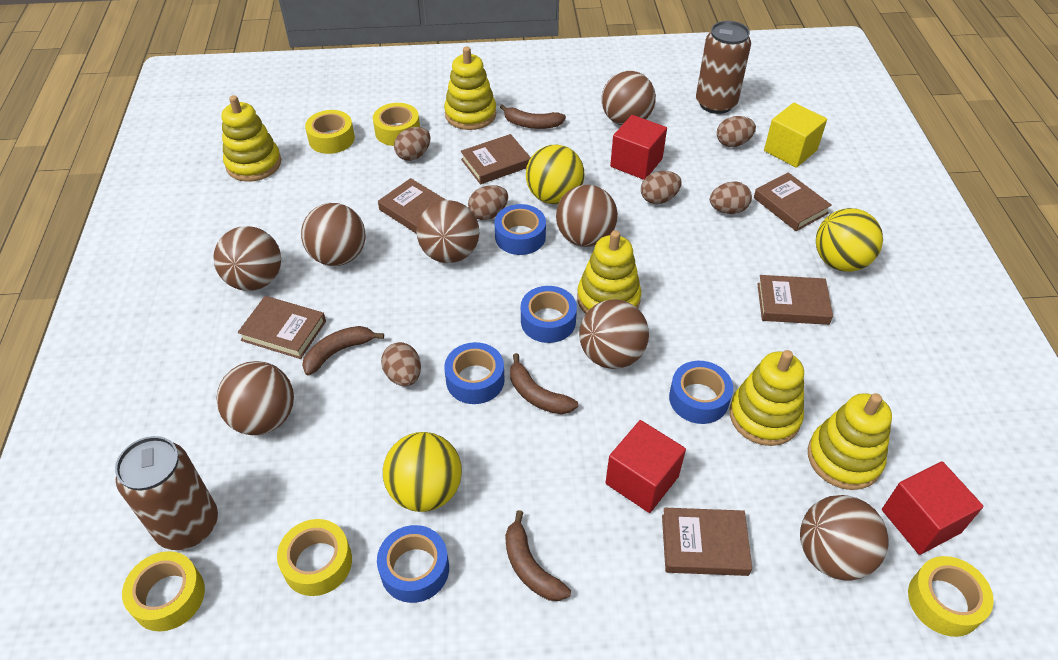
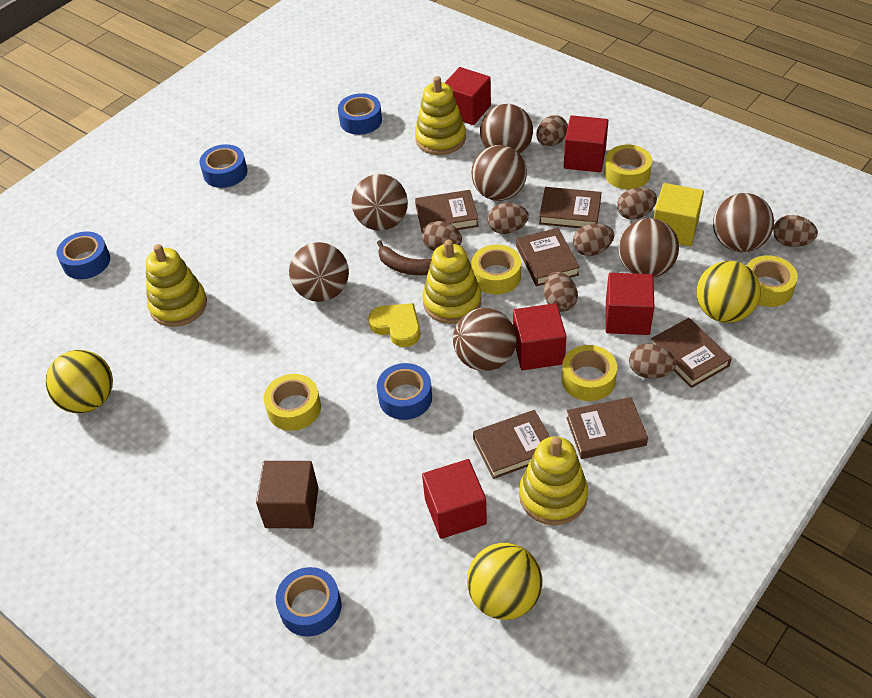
brown ball: 8 -> 7
brown banana: 4 -> 1
brown can: 2 -> 0
brown cube: 0 -> 1
brown egg: 6 -> 8
red cube: 3 -> 5
yellow heart: 0 -> 1
yellow stacking toy: 5 -> 4

